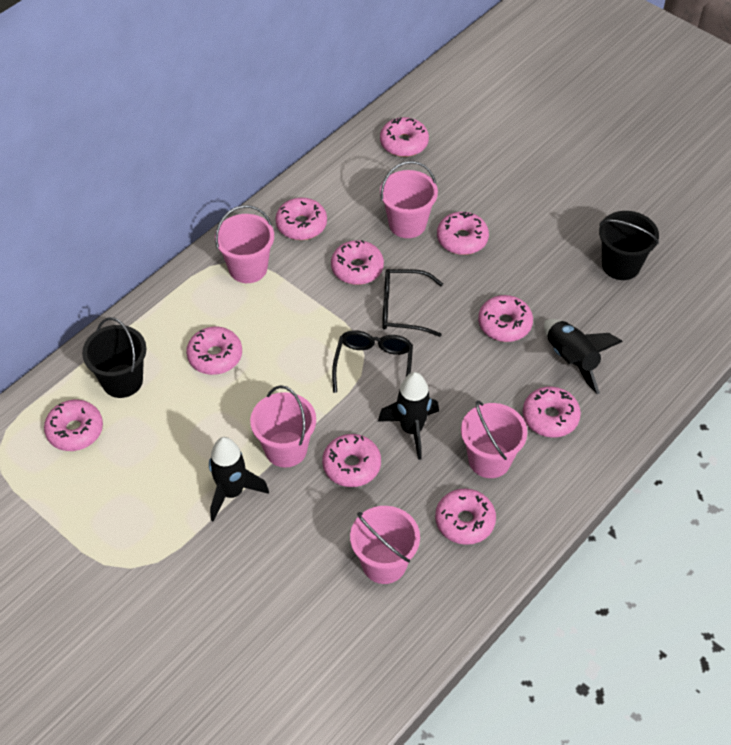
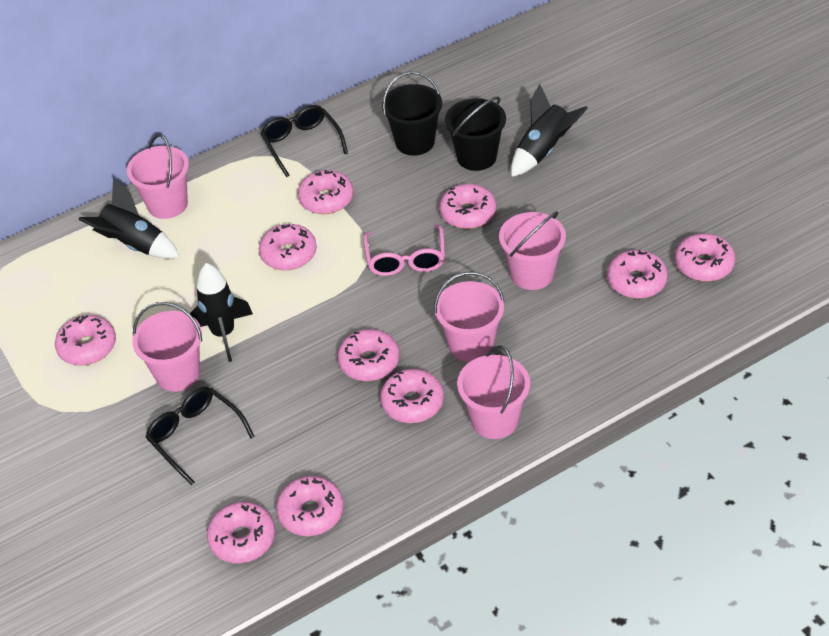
pink glasses: 0 -> 1

